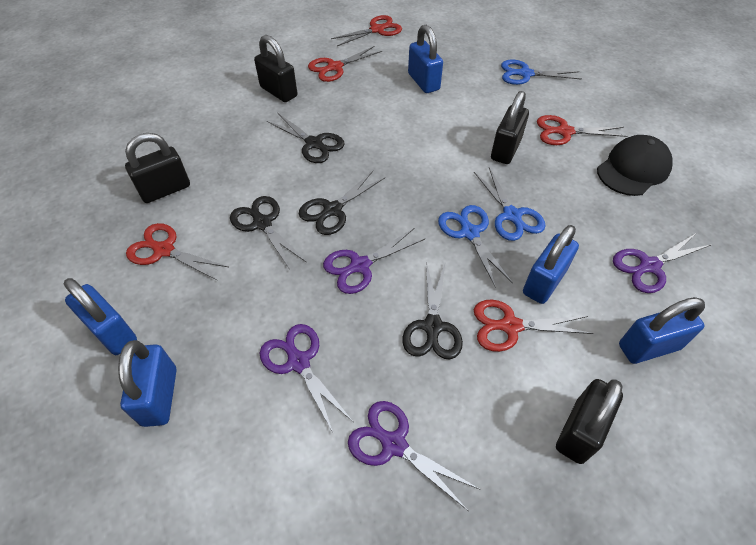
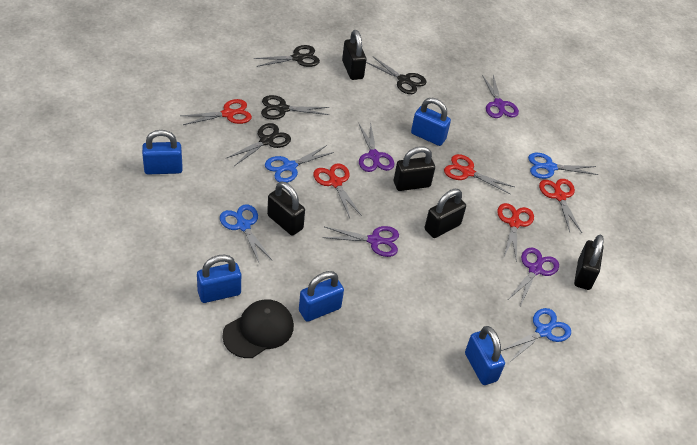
black padlock: 4 -> 5
blue scissors: 3 -> 4

